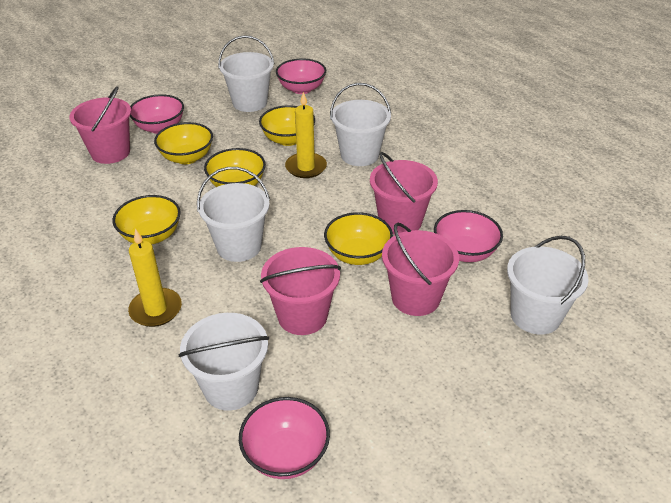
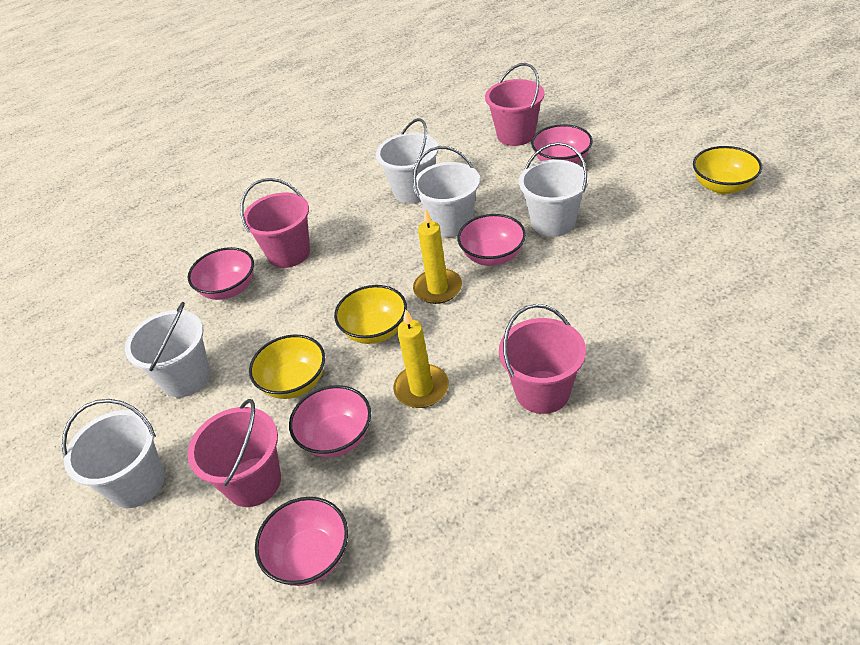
pink bowl: 4 -> 5
yellow bowl: 5 -> 3

